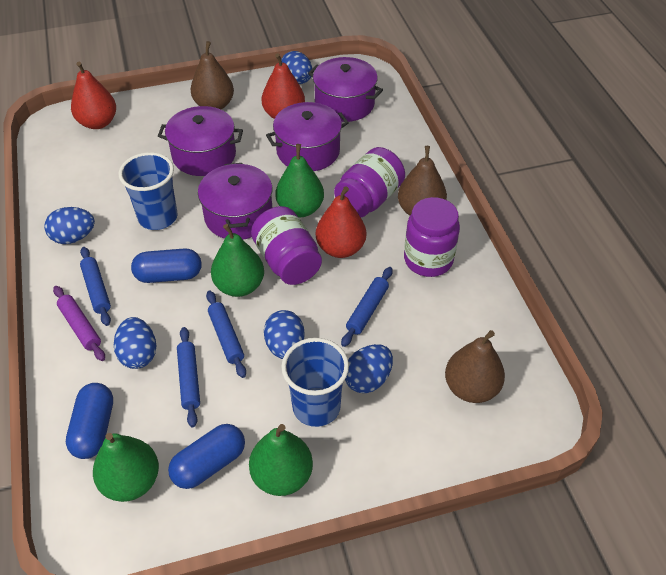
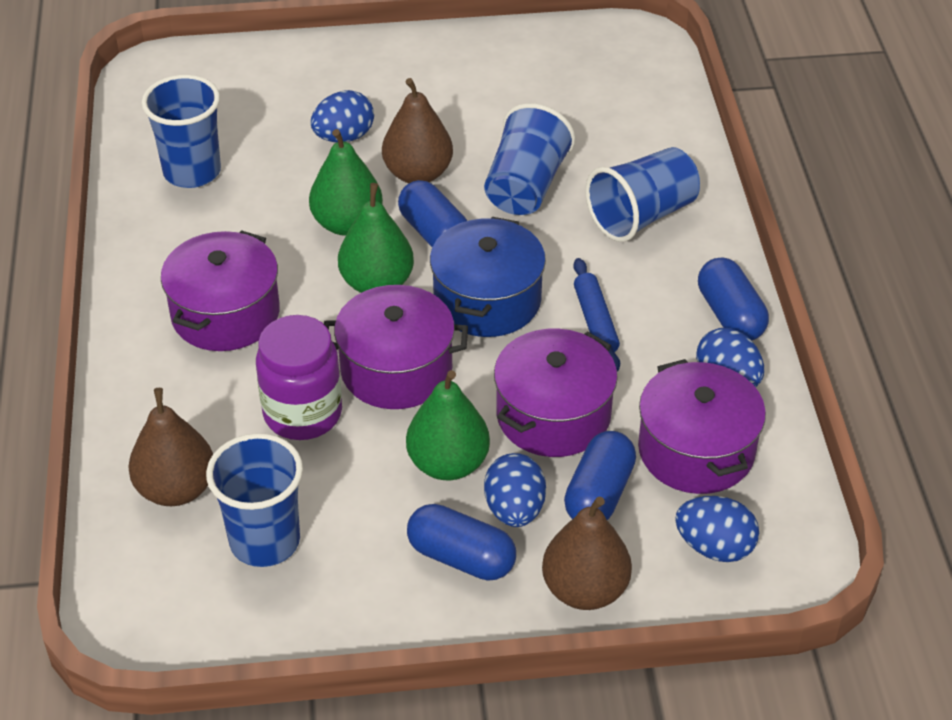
blue capsule: 3 -> 4
blue cup: 2 -> 4
blue egg: 5 -> 4
blue pot: 0 -> 1
blue rolling pin: 4 -> 1
green pear: 4 -> 3
purple jar: 3 -> 1
purple rolling pin: 1 -> 0
red pear: 3 -> 0

